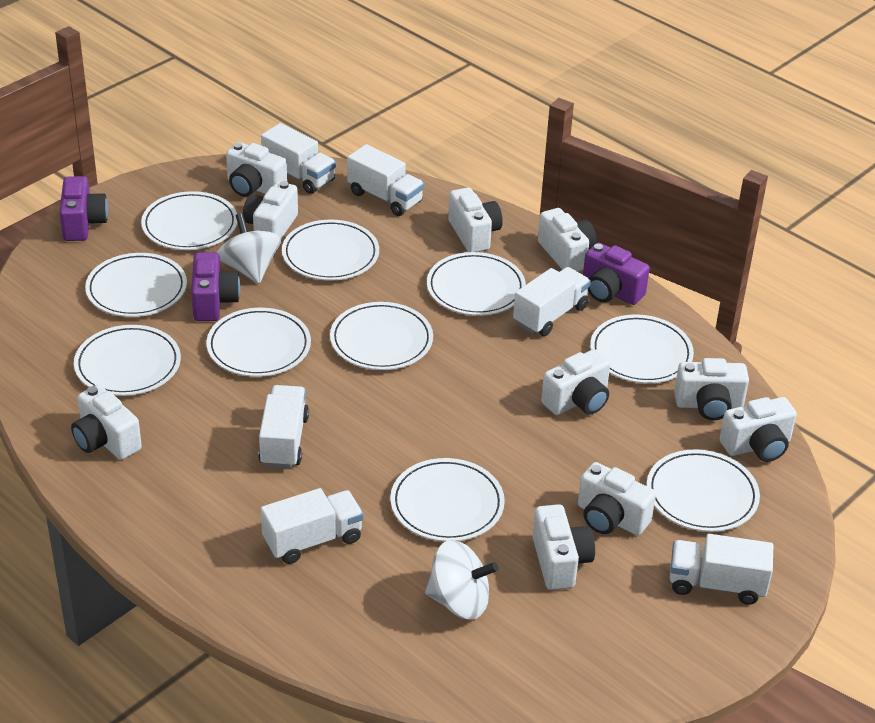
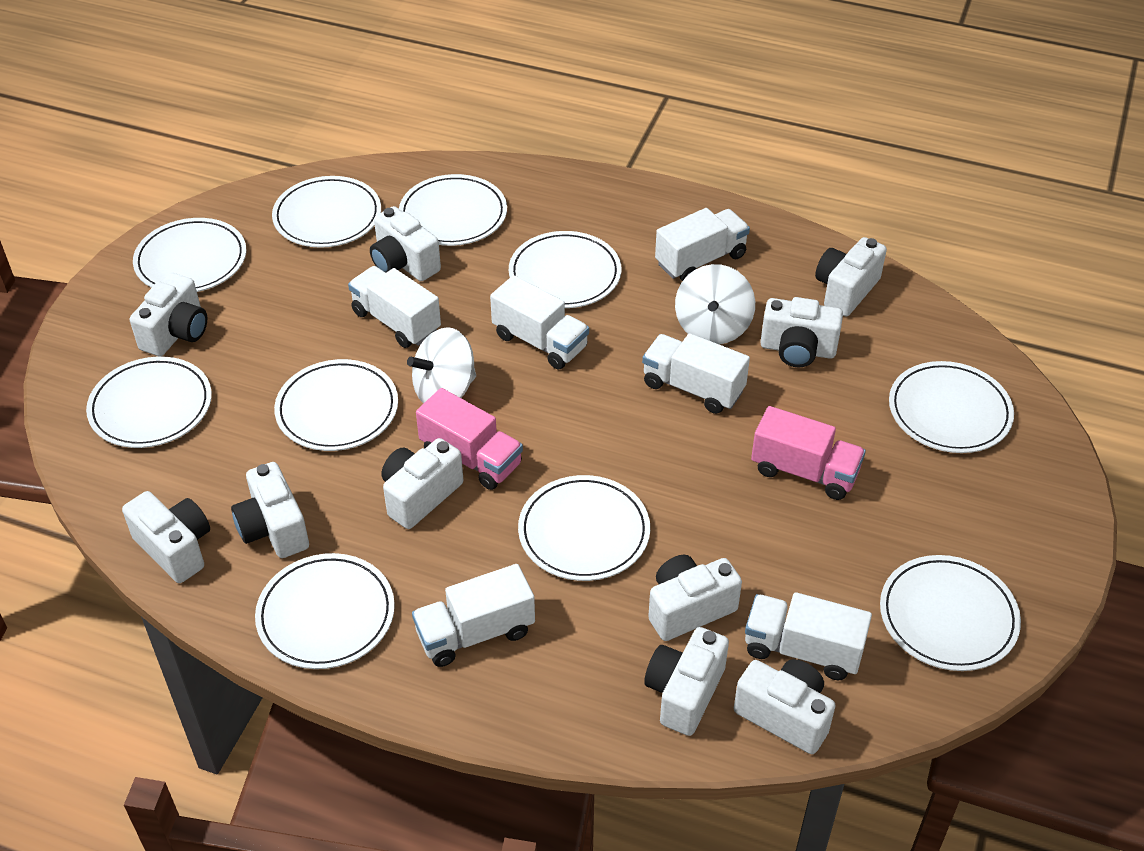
pink truck: 0 -> 2
purple camera: 3 -> 0

